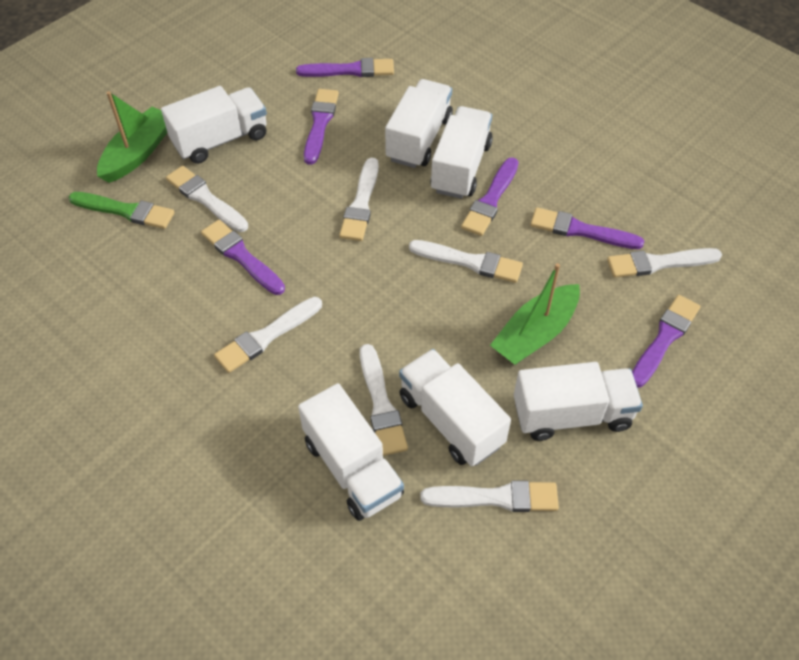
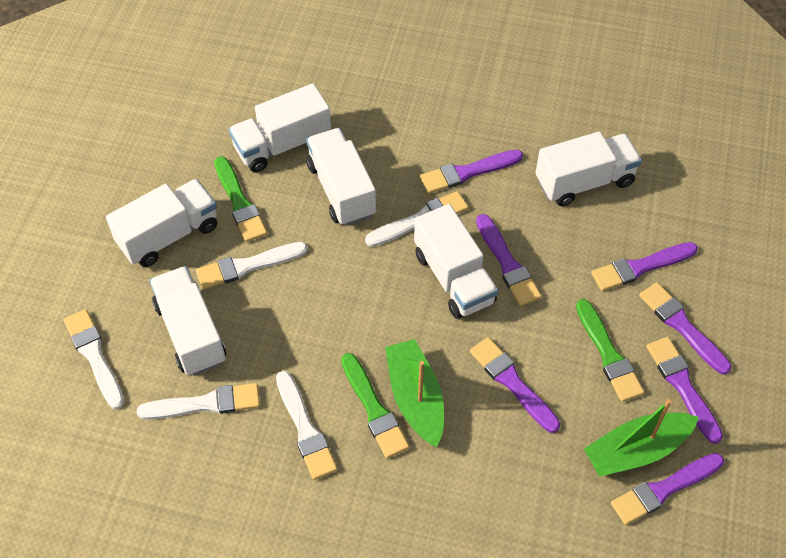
green brush: 1 -> 3
purple brush: 6 -> 7
white brush: 7 -> 5

